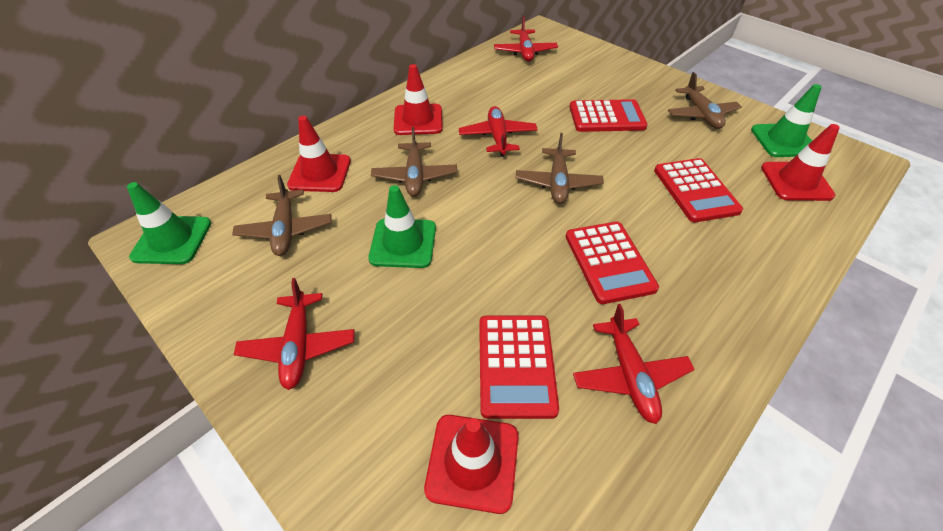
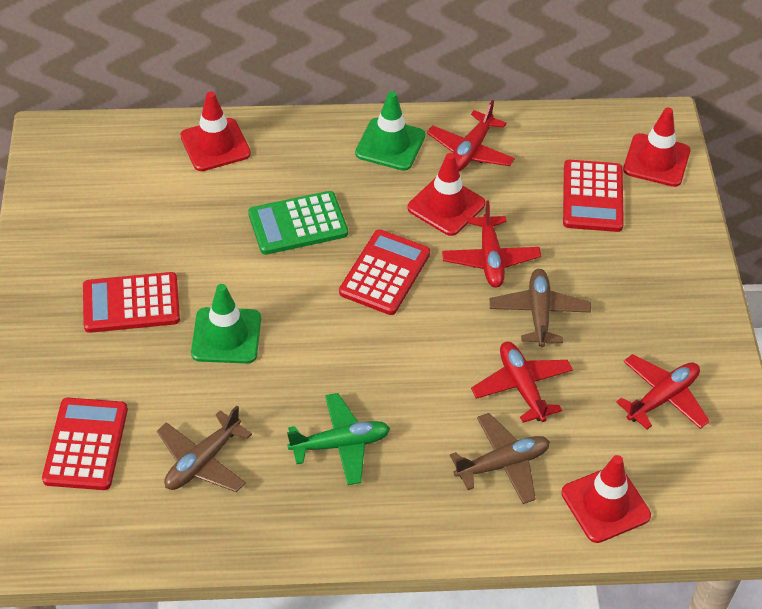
brown plane: 4 -> 3
green calculator: 0 -> 1
green plane: 0 -> 1
green traffic cone: 3 -> 2

